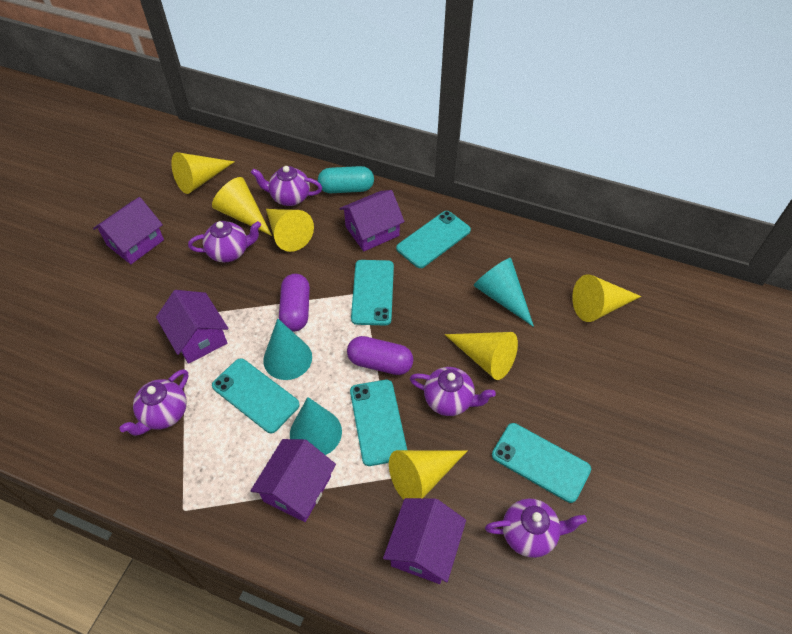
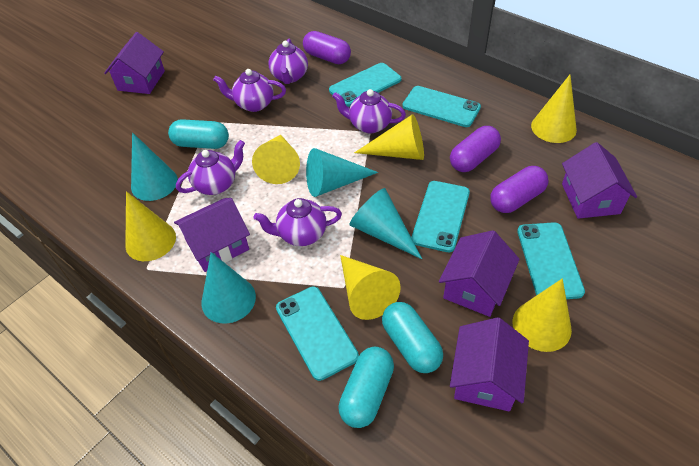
purple capsule: 2 -> 3
turquoise capsule: 1 -> 3
turquoise cone: 3 -> 4

